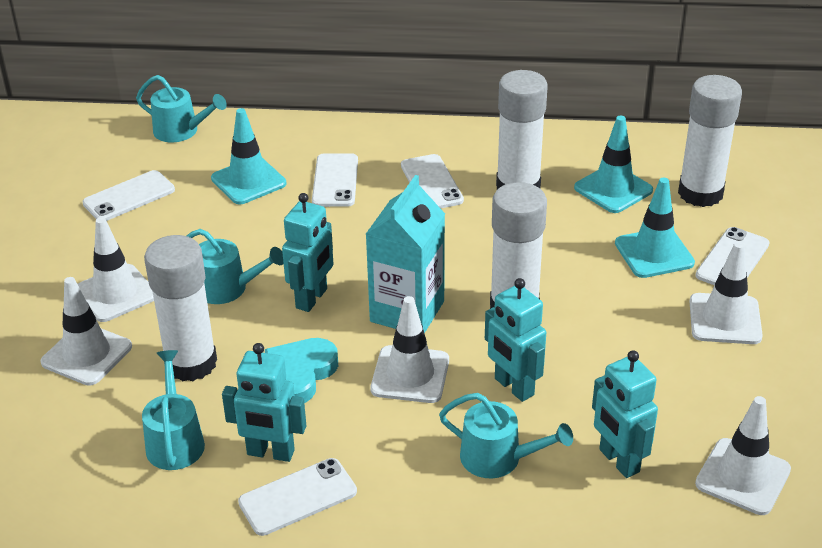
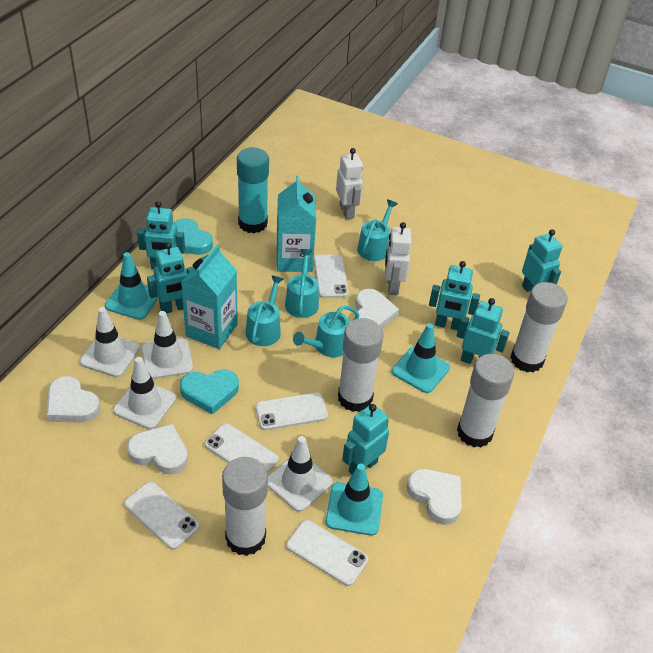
turquoise carton: 1 -> 2
turquoise glue stick: 0 -> 1
turquoise heart: 1 -> 2
turquoise robot: 4 -> 6
white heart: 0 -> 4
white robot: 0 -> 2
white traffic cone: 5 -> 4

